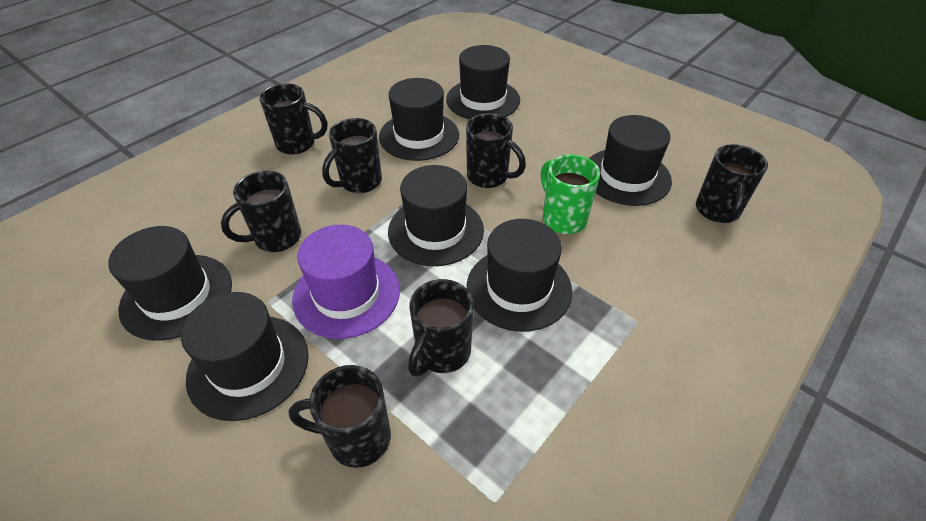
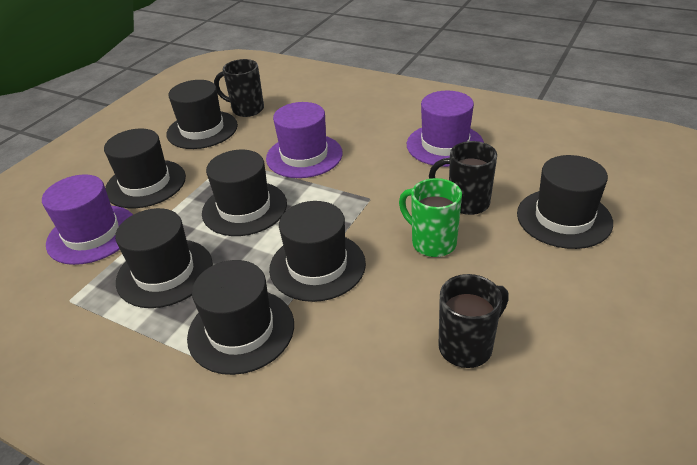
black mug: 7 -> 3
purple hat: 1 -> 3

